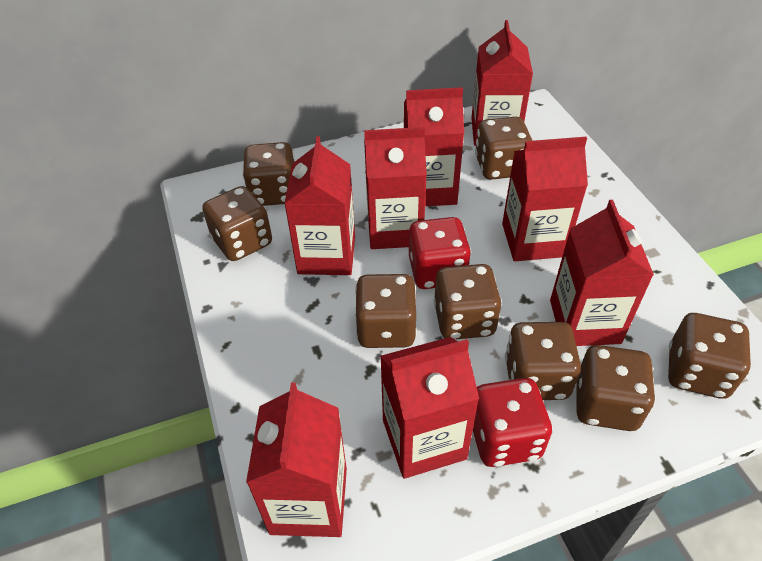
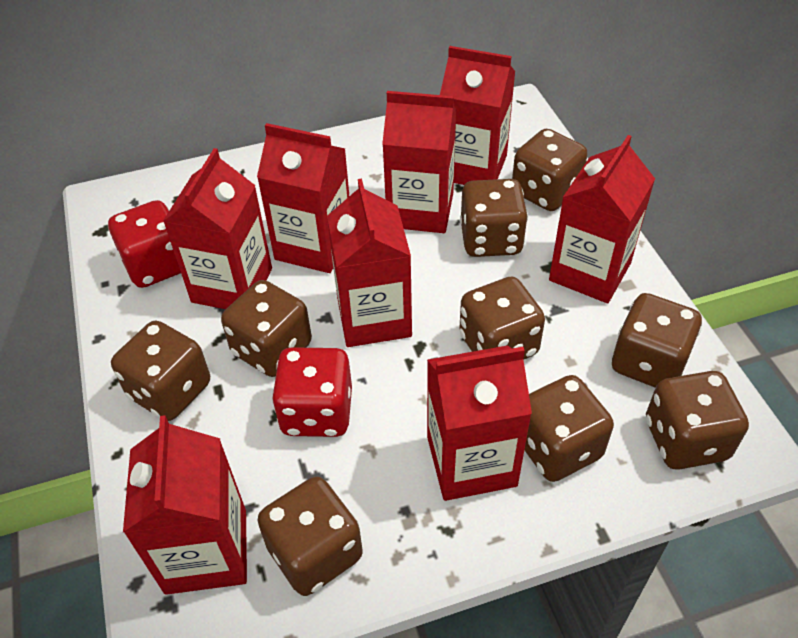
brown dice: 8 -> 9

